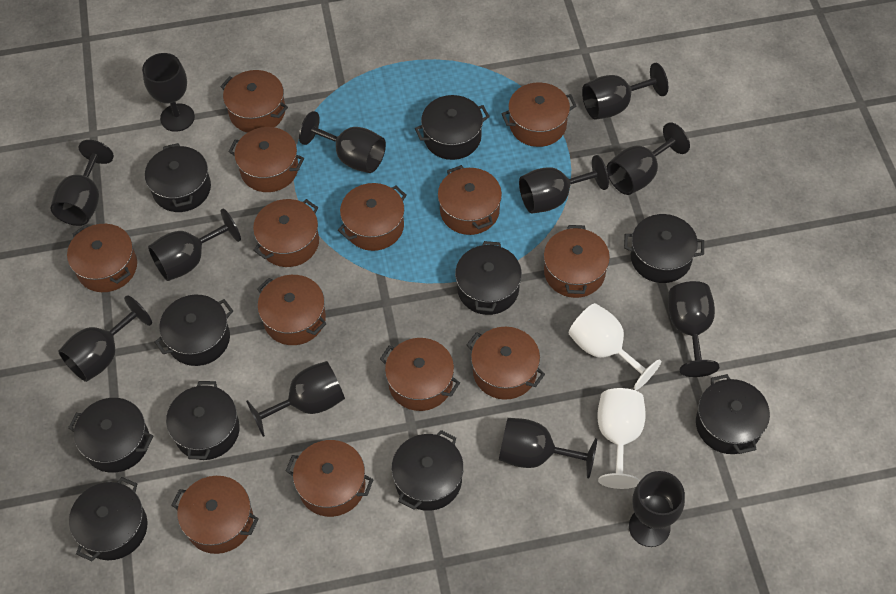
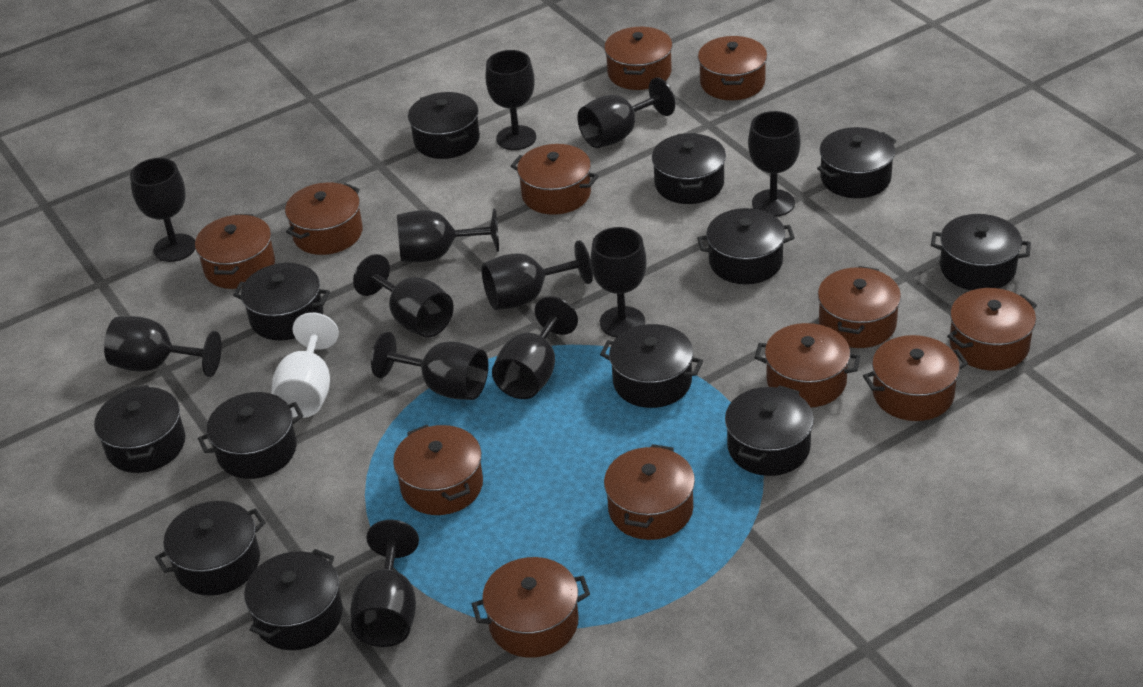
black pot: 10 -> 12
brown pot: 13 -> 12
white goblet: 2 -> 1

